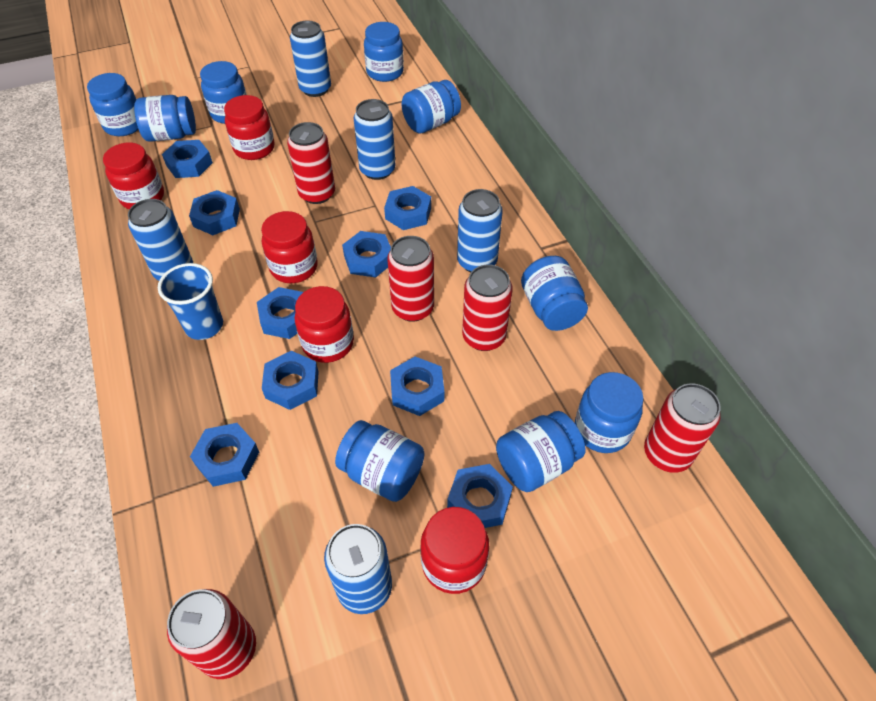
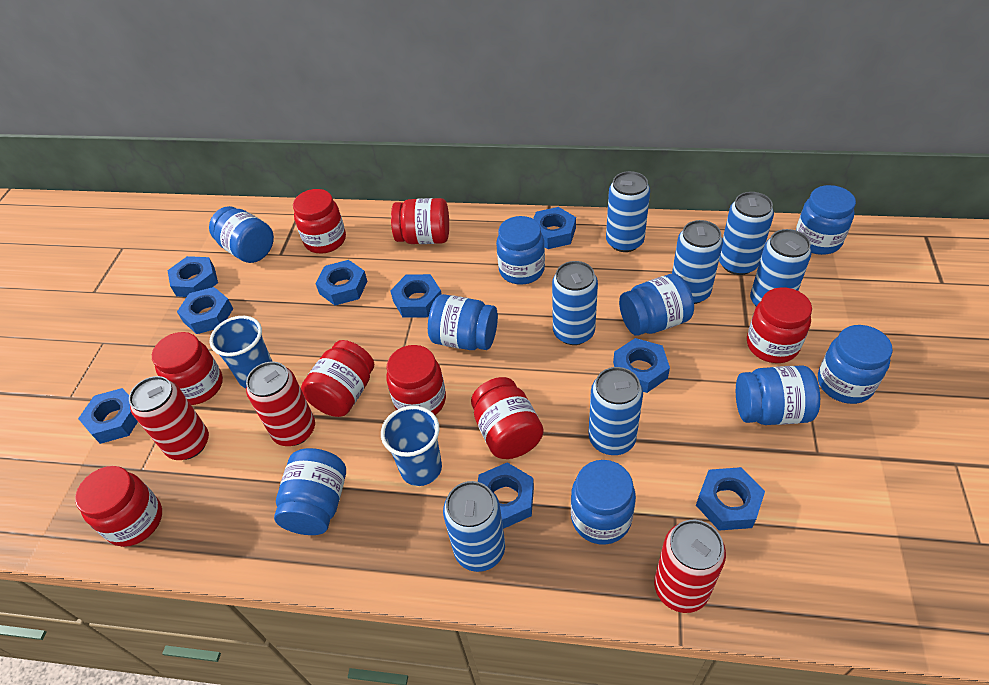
blue can: 5 -> 7
blue cup: 1 -> 2
red can: 5 -> 3
red jar: 5 -> 8

